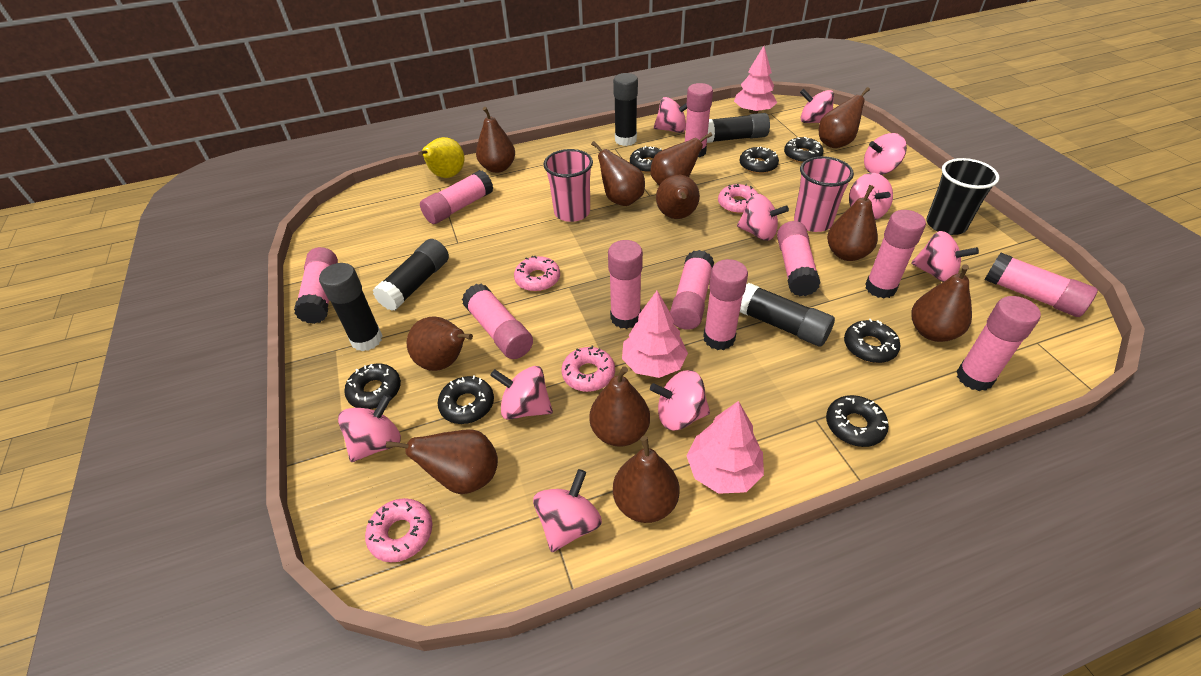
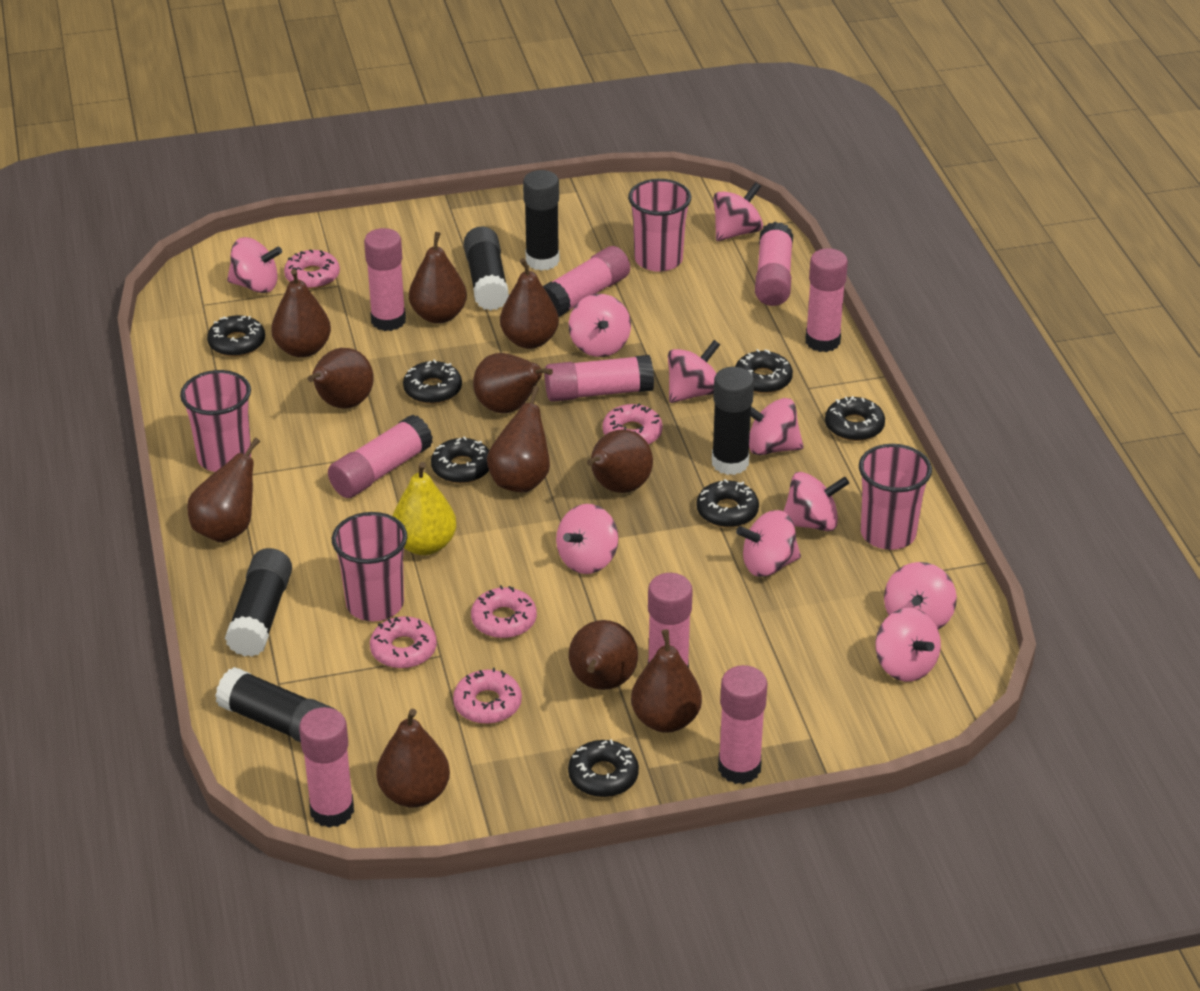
black cup: 1 -> 0
pink cup: 2 -> 4
pink donut: 4 -> 5
pink glue stick: 11 -> 9
pink tree: 3 -> 0

